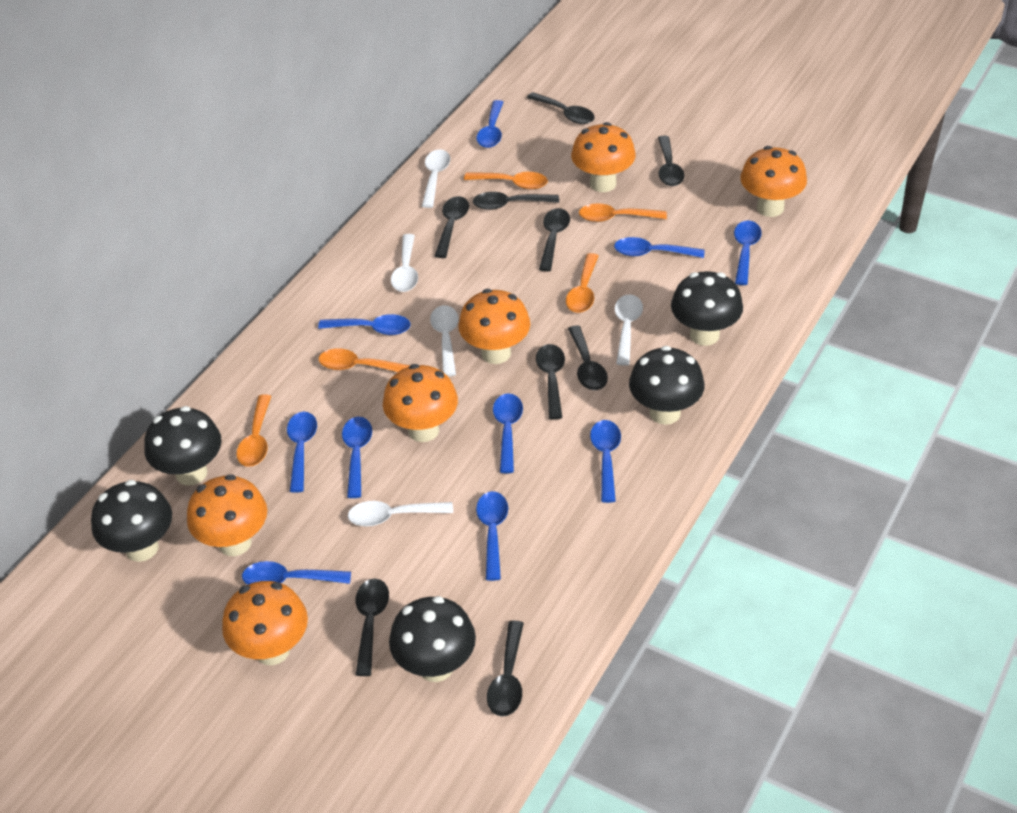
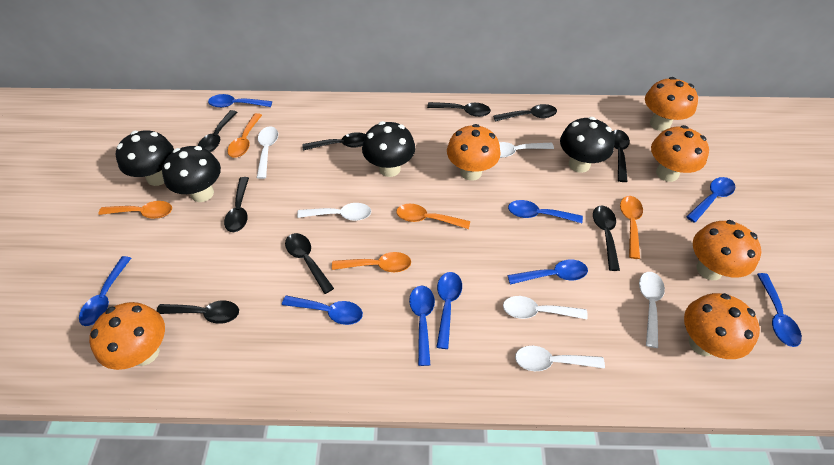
black mushroom: 5 -> 4
blue spoon: 10 -> 9
white spoon: 5 -> 6

